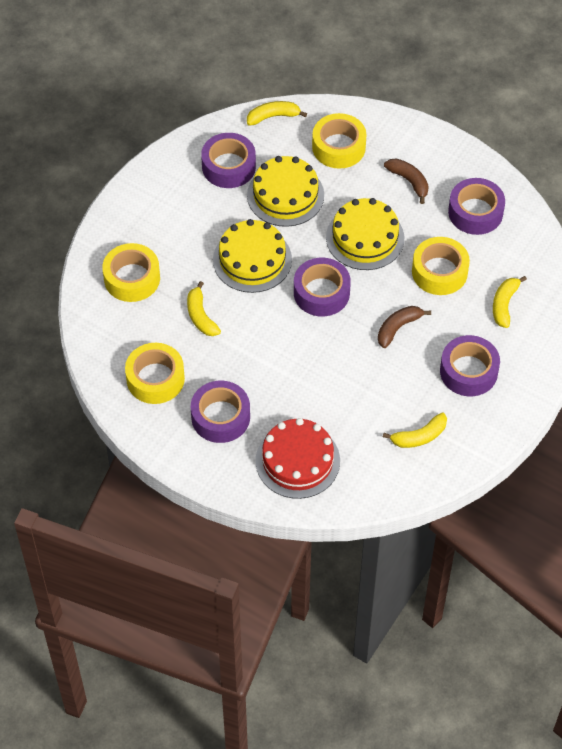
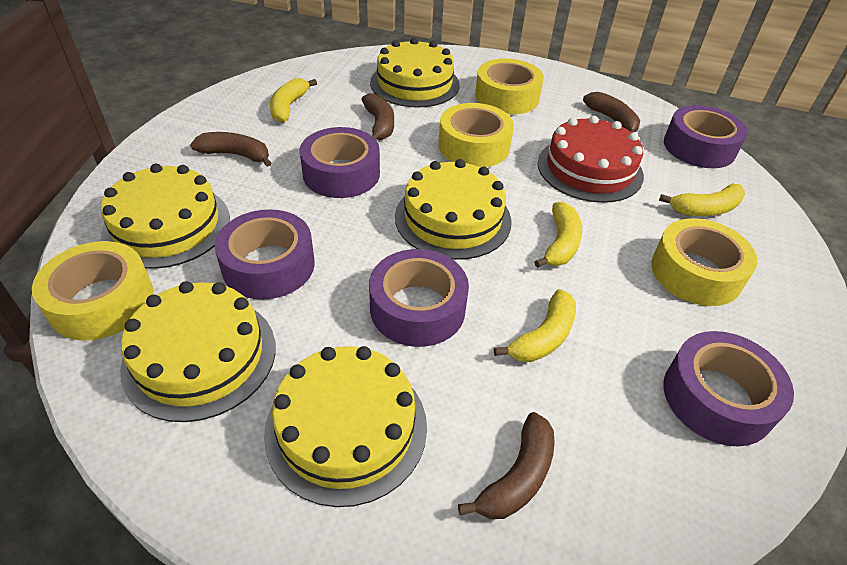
brown banana: 2 -> 4
yellow cake: 3 -> 5

